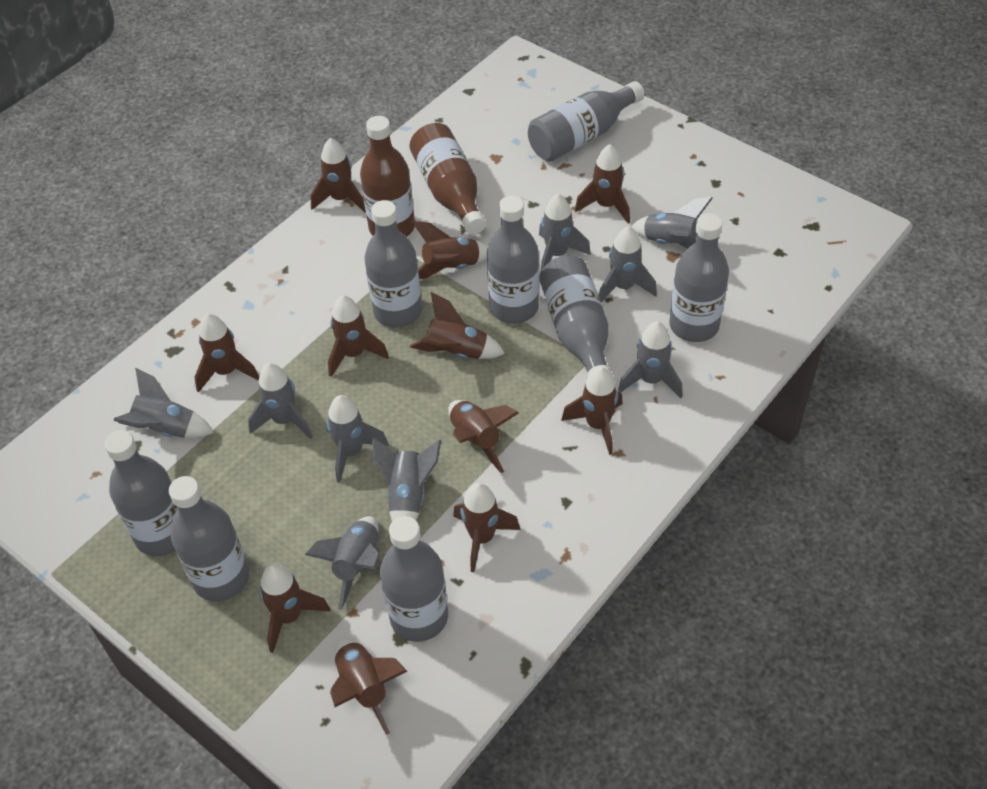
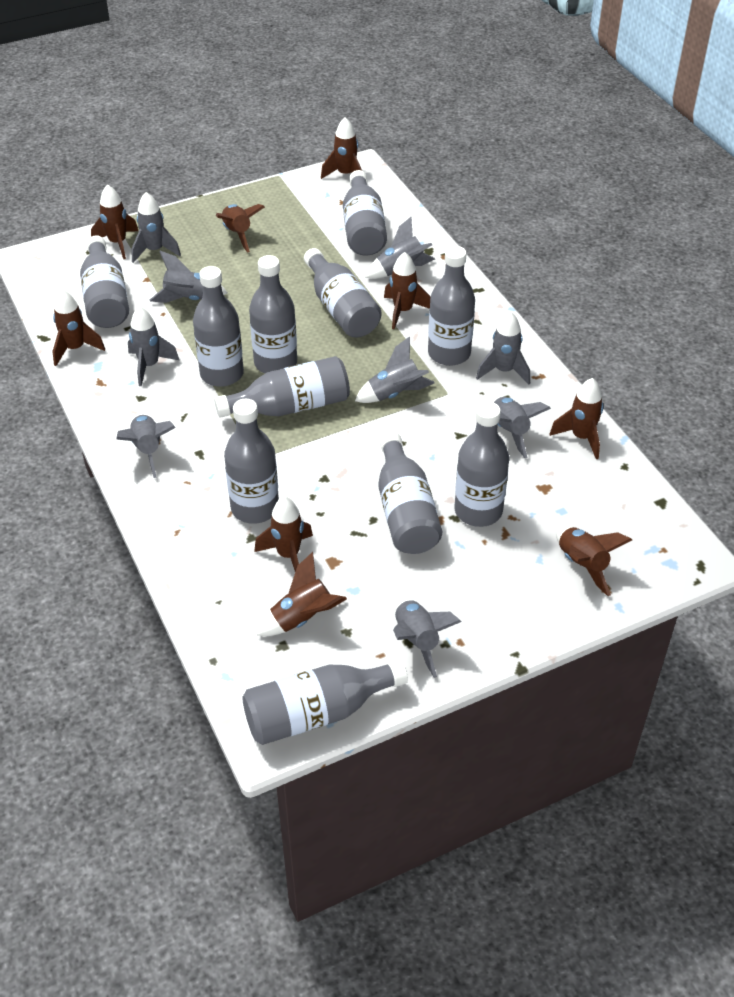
brown bottle: 2 -> 0
brown rocket: 11 -> 9
grey bottle: 8 -> 11

